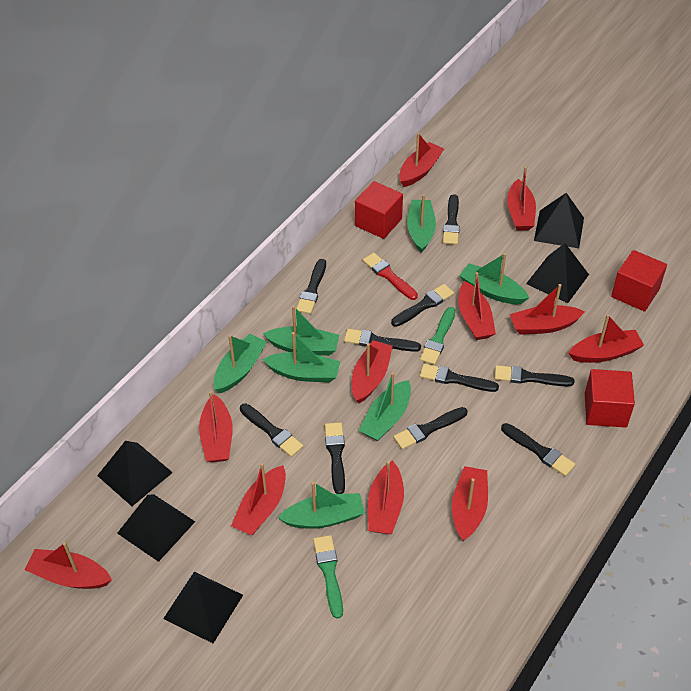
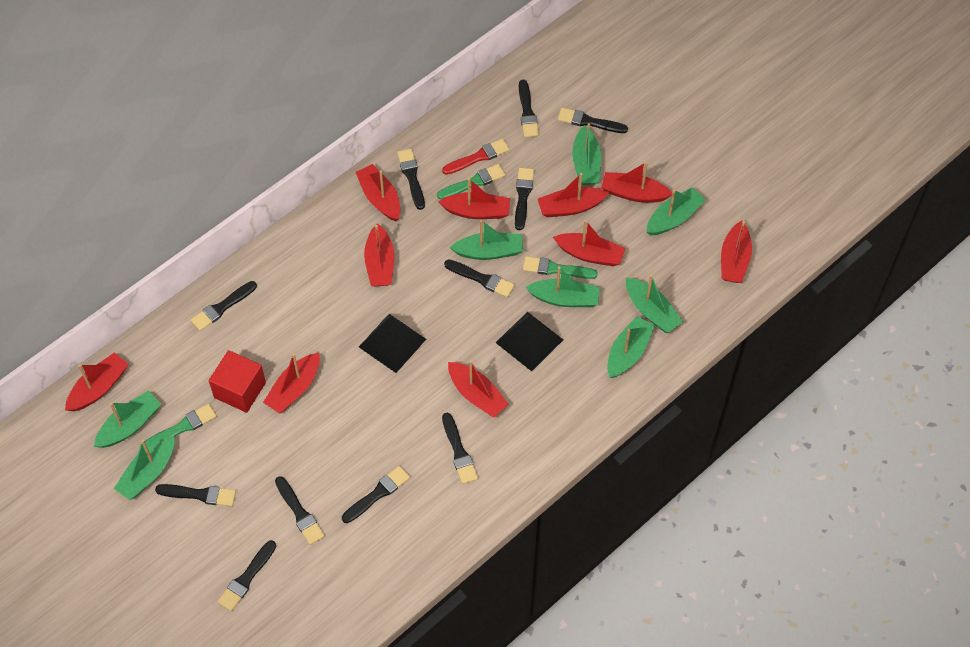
black brush: 10 -> 11
black pyramid: 5 -> 2
green boat: 7 -> 8
green brush: 2 -> 3
red boat: 11 -> 10
red cube: 3 -> 1

